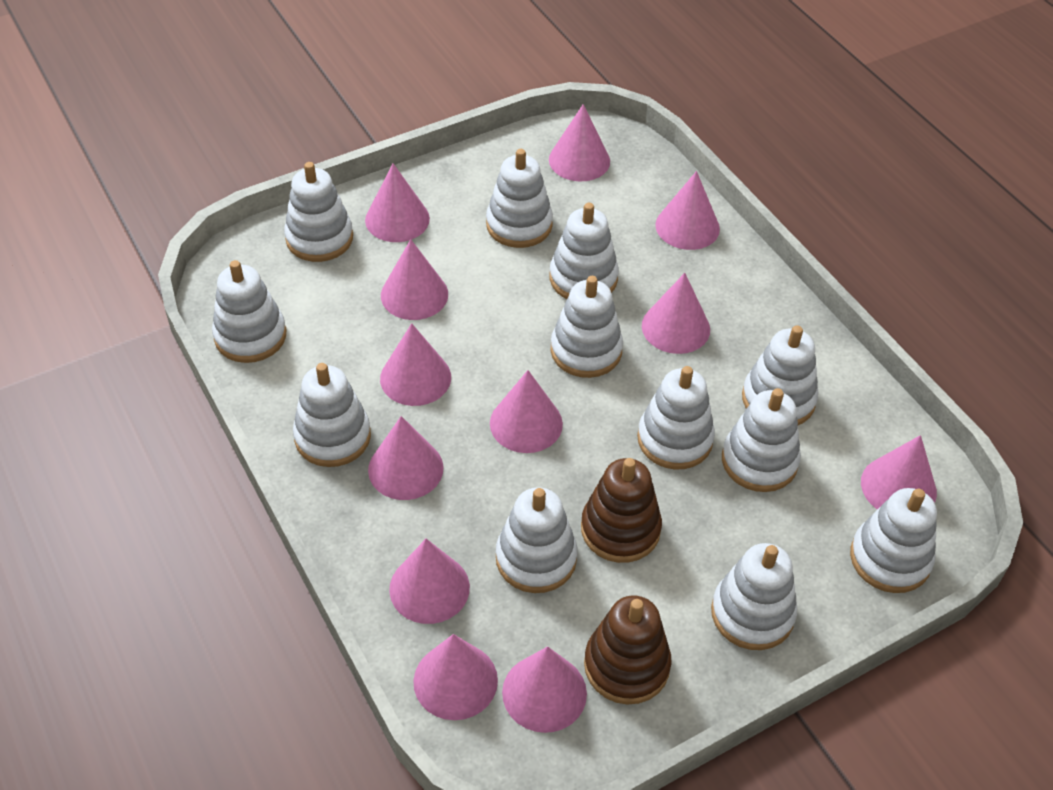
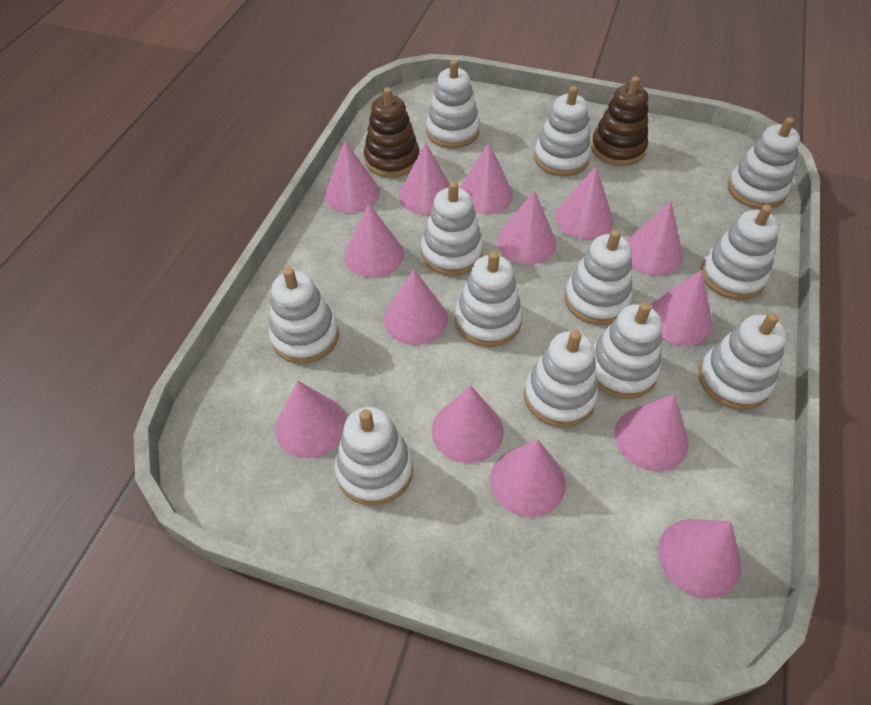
pink cone: 12 -> 14

